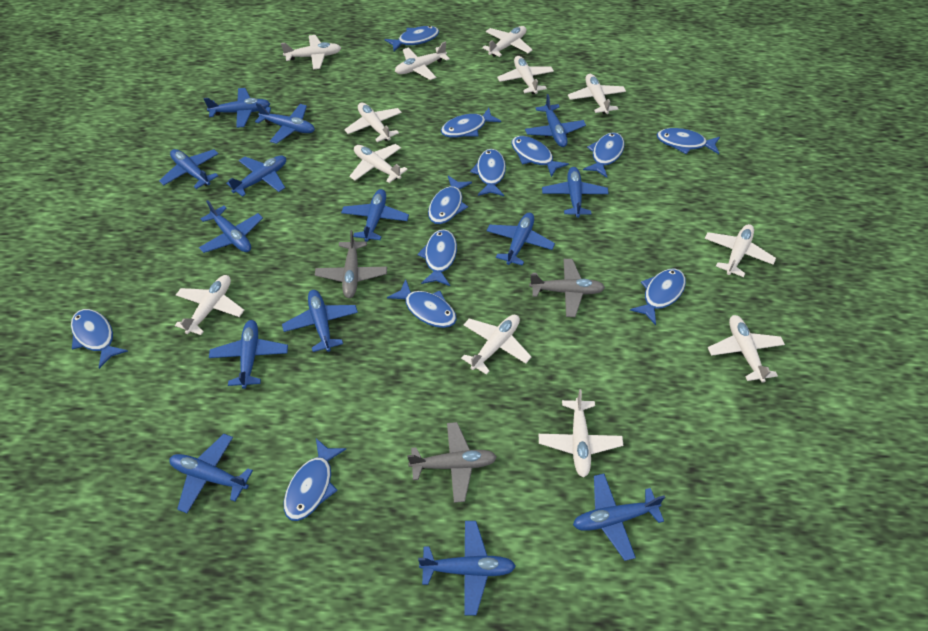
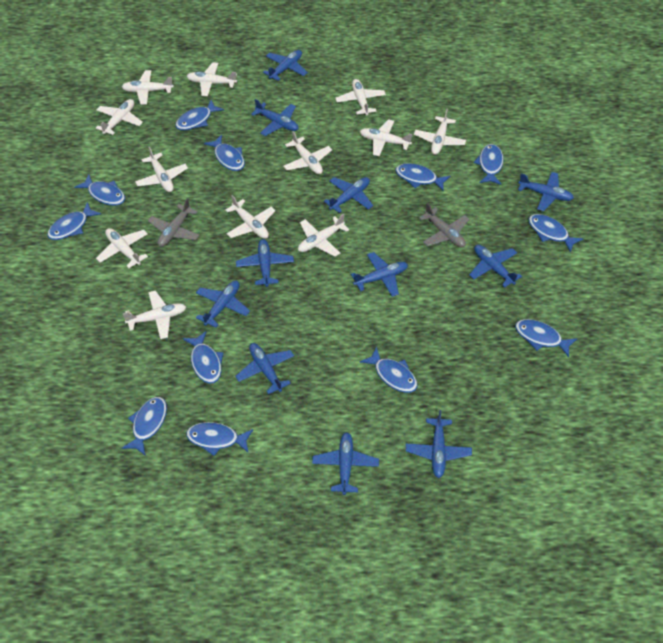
blue plane: 14 -> 11
grey plane: 3 -> 2

